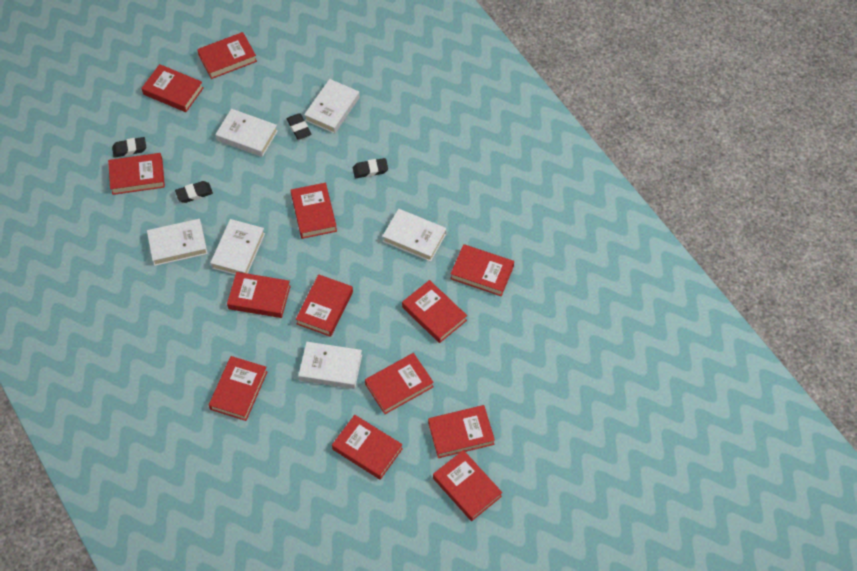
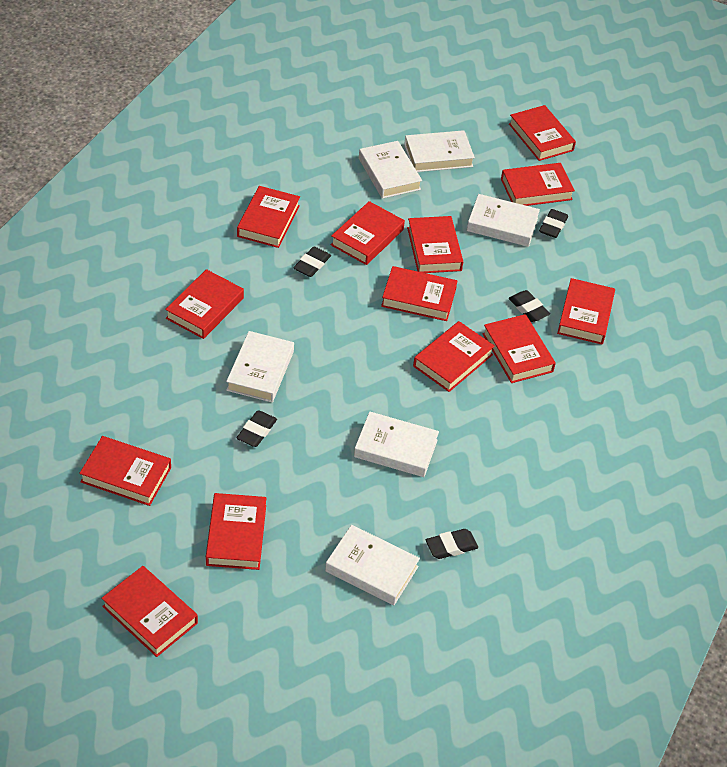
black eraser: 4 -> 5

